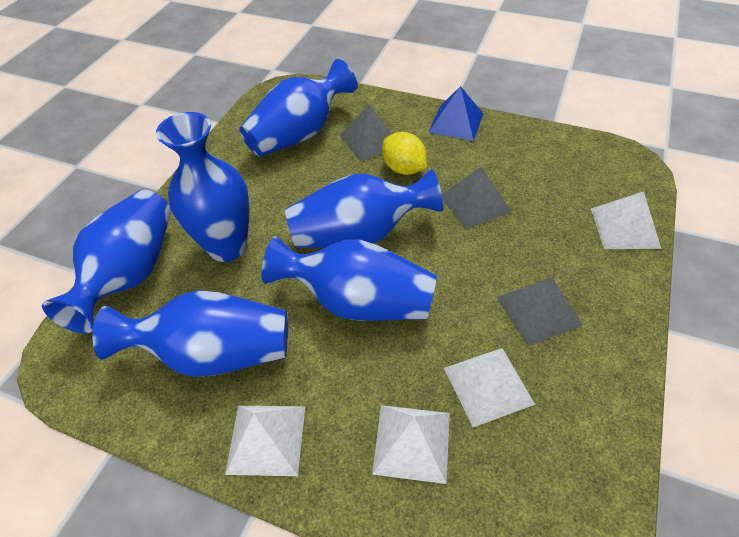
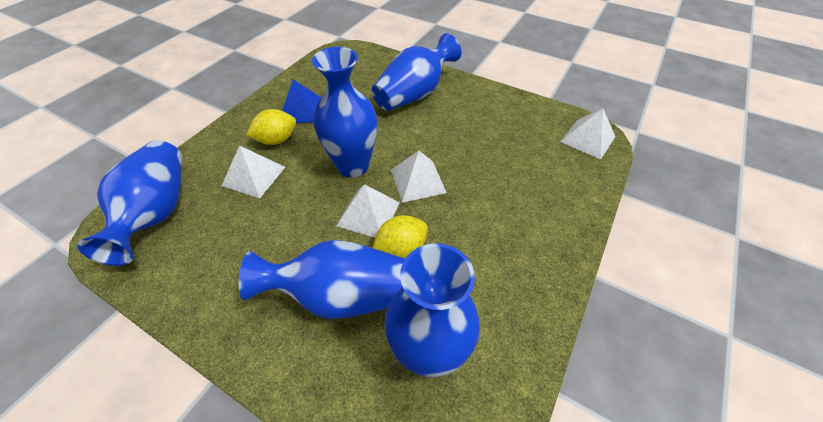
blue vase: 6 -> 5
grey pyramid: 3 -> 0
yellow lemon: 1 -> 2

